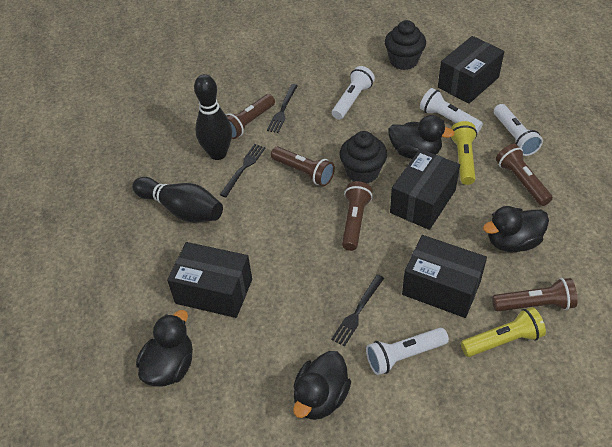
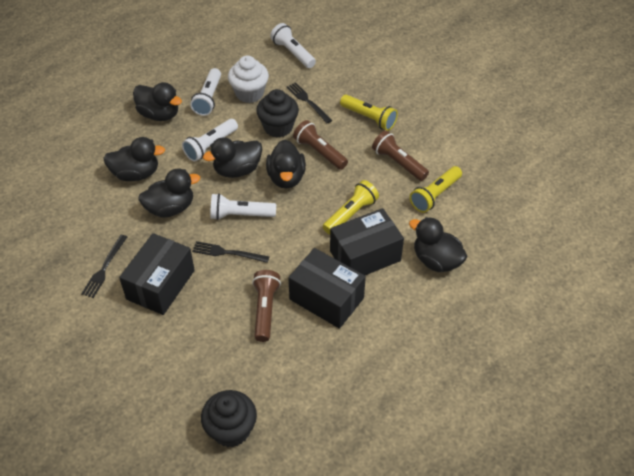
black bowling pin: 2 -> 0
black box: 4 -> 3
black duck: 4 -> 6
brown flashlight: 5 -> 3
white cupcake: 0 -> 1
yellow flashlight: 2 -> 3

